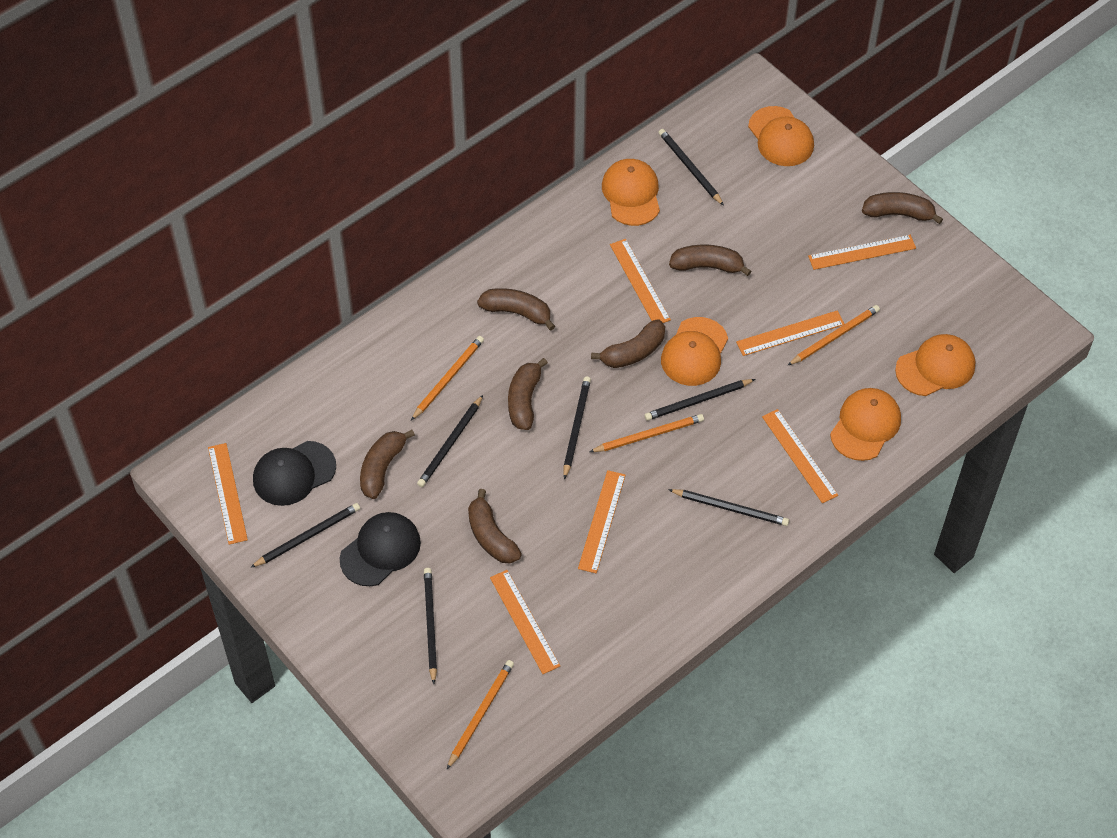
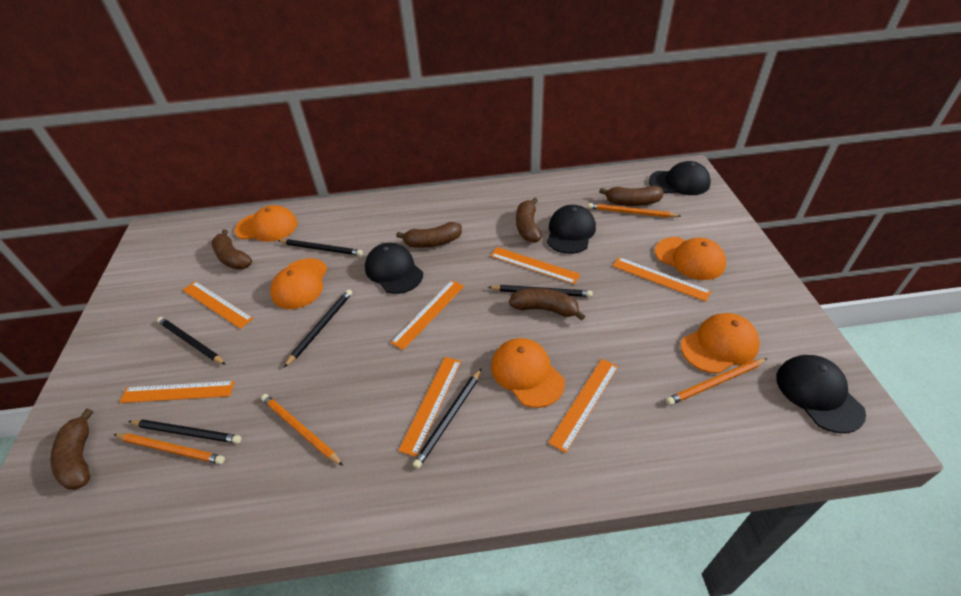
black cap: 2 -> 4
black pencil: 7 -> 6
brown banana: 7 -> 6

